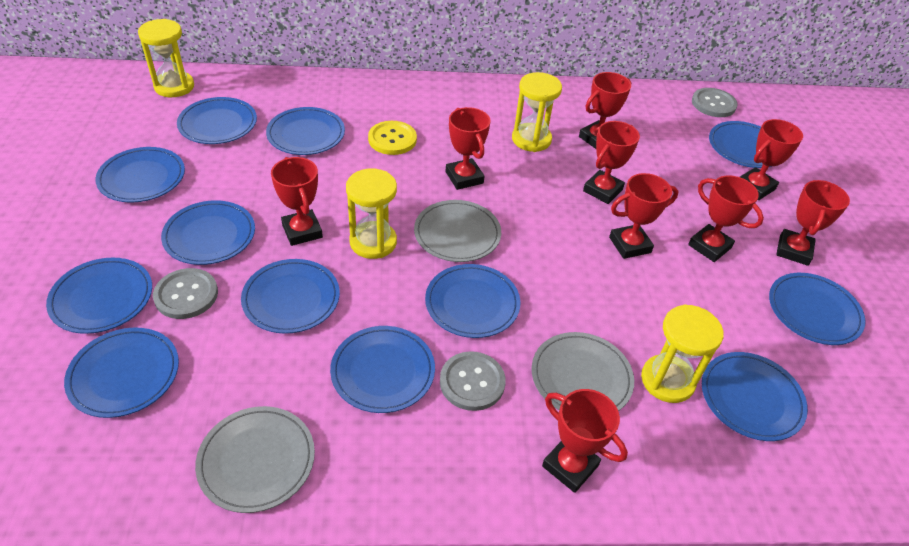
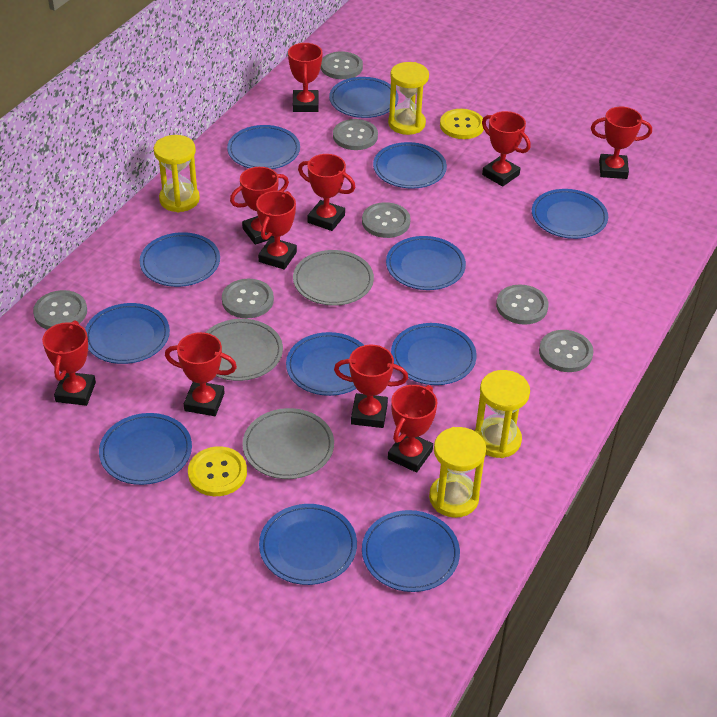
grey button: 3 -> 7
red trophy: 9 -> 10
yellow button: 1 -> 2

